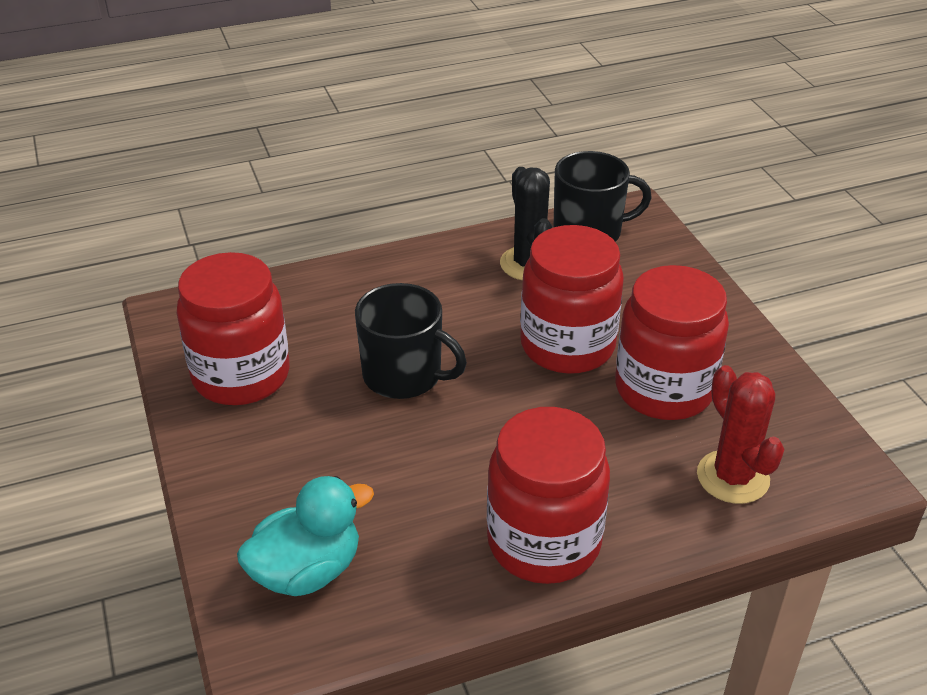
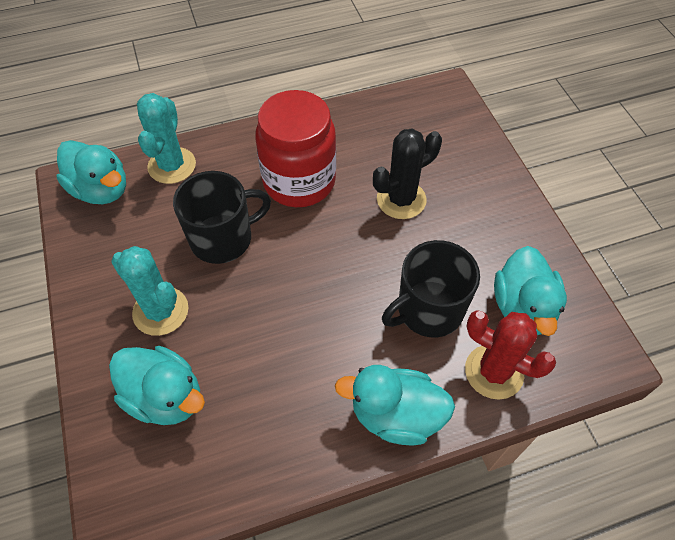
red jar: 4 -> 1
turquoise cactus: 0 -> 2
turquoise duck: 1 -> 4

